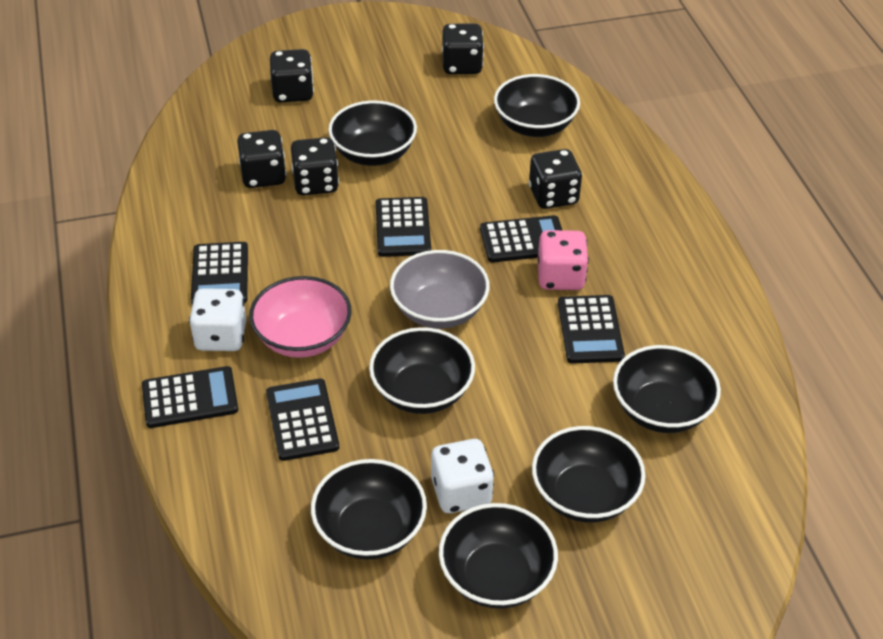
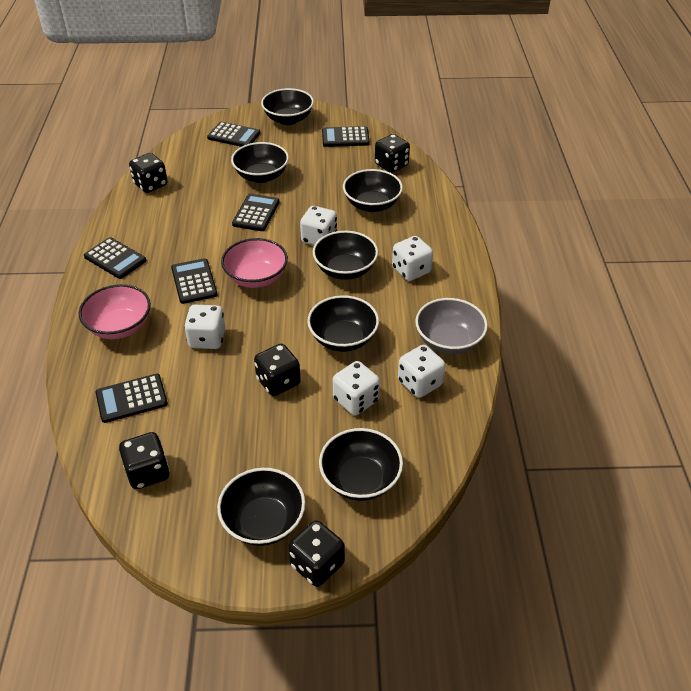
pink bowl: 1 -> 2
pink dice: 1 -> 0
white dice: 2 -> 5

